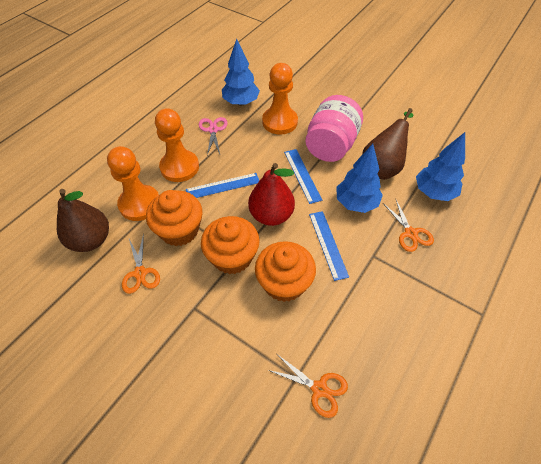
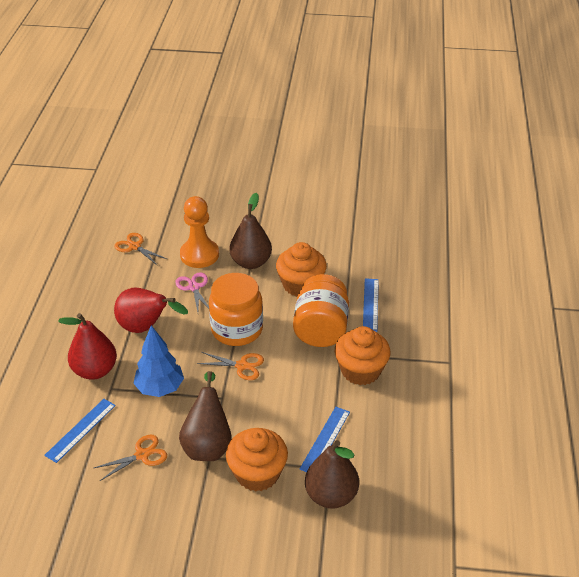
blue tree: 3 -> 1
brown pear: 2 -> 3
orange jar: 0 -> 2
orange pawn: 3 -> 1
pink jar: 1 -> 0
red pear: 1 -> 2

